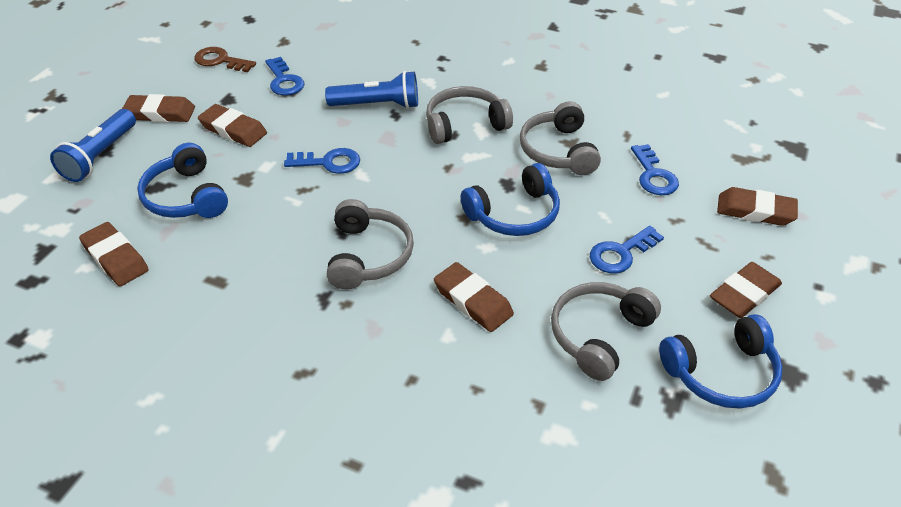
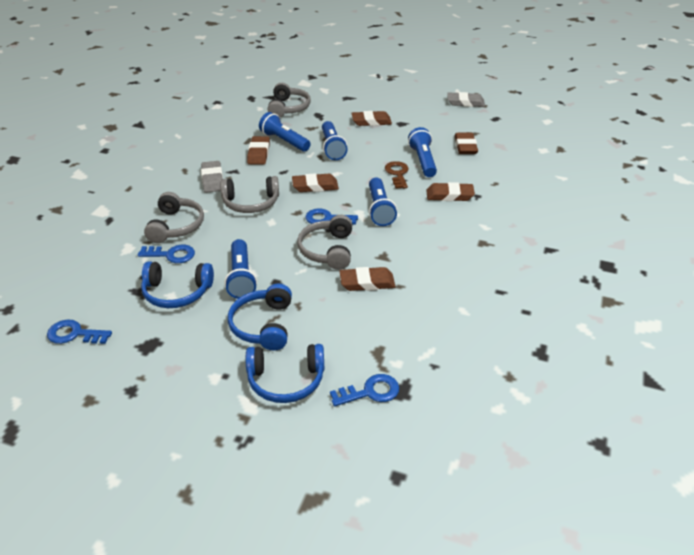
blue flashlight: 2 -> 5
grey eraser: 0 -> 2

